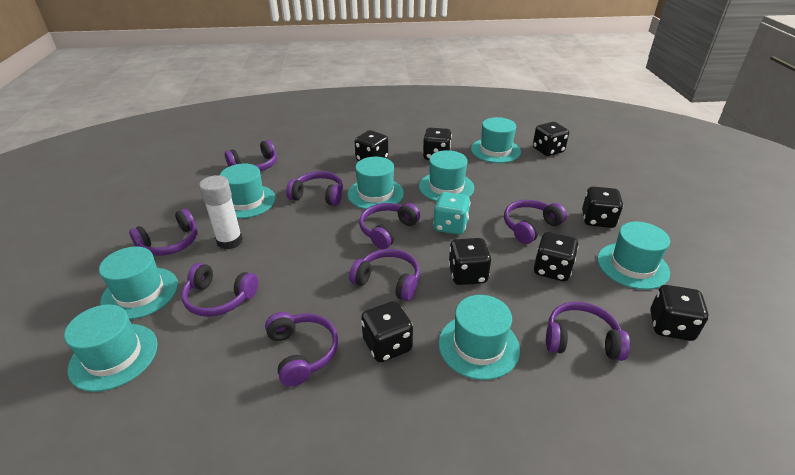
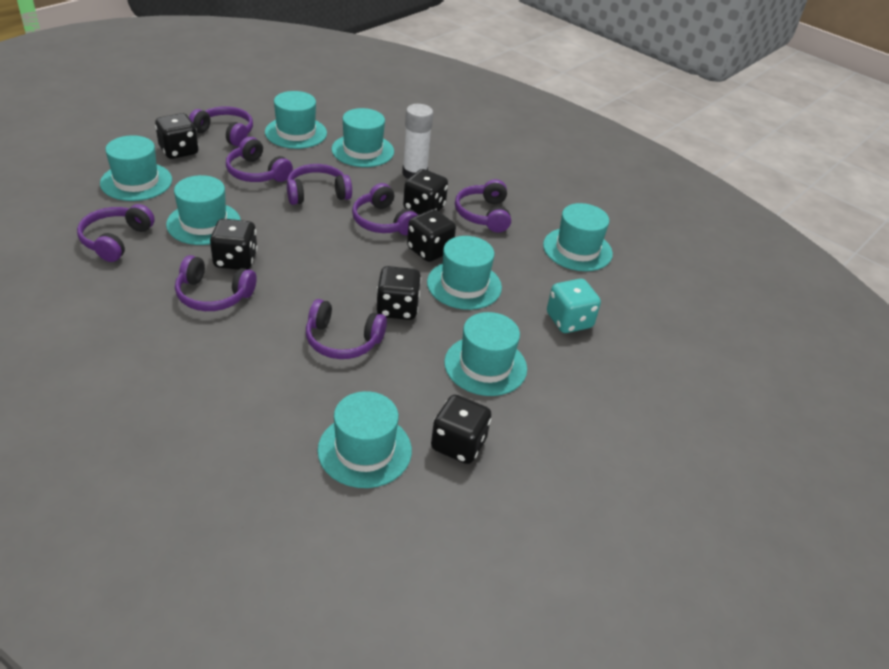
black dice: 8 -> 6
purple headphones: 9 -> 8

